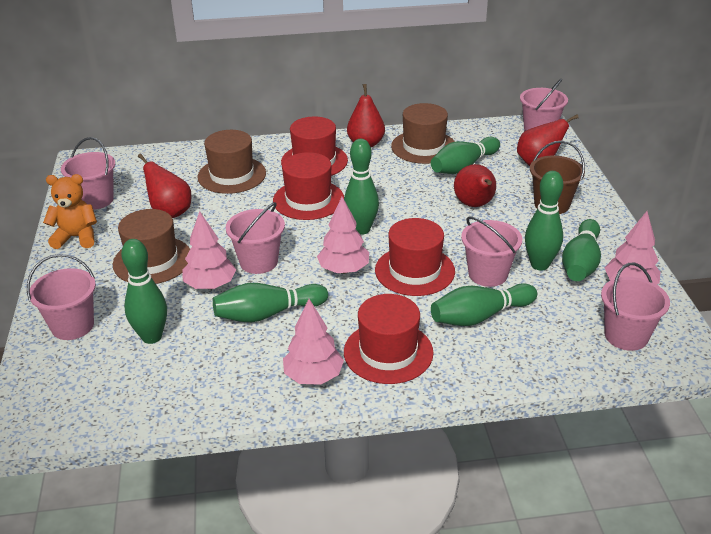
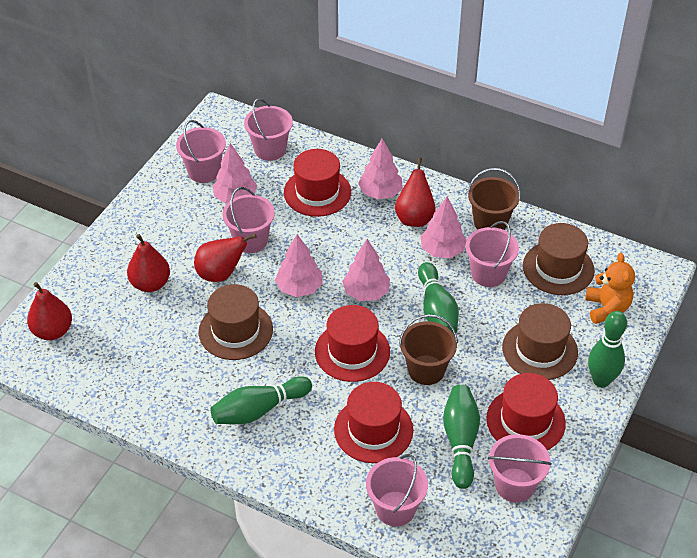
brown bucket: 1 -> 2
green bowling pin: 7 -> 4
pink tree: 4 -> 5

